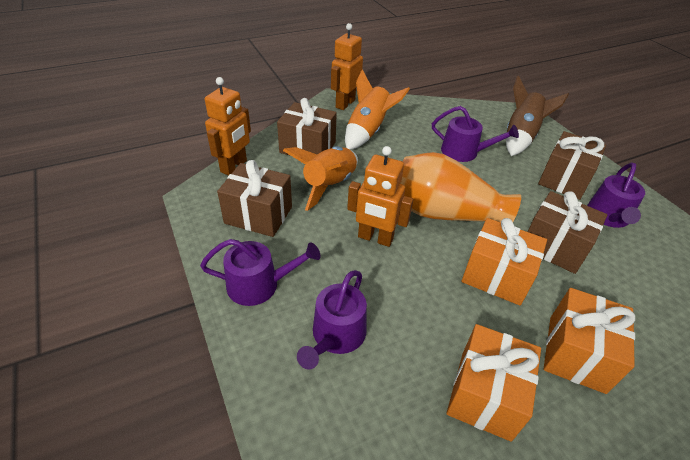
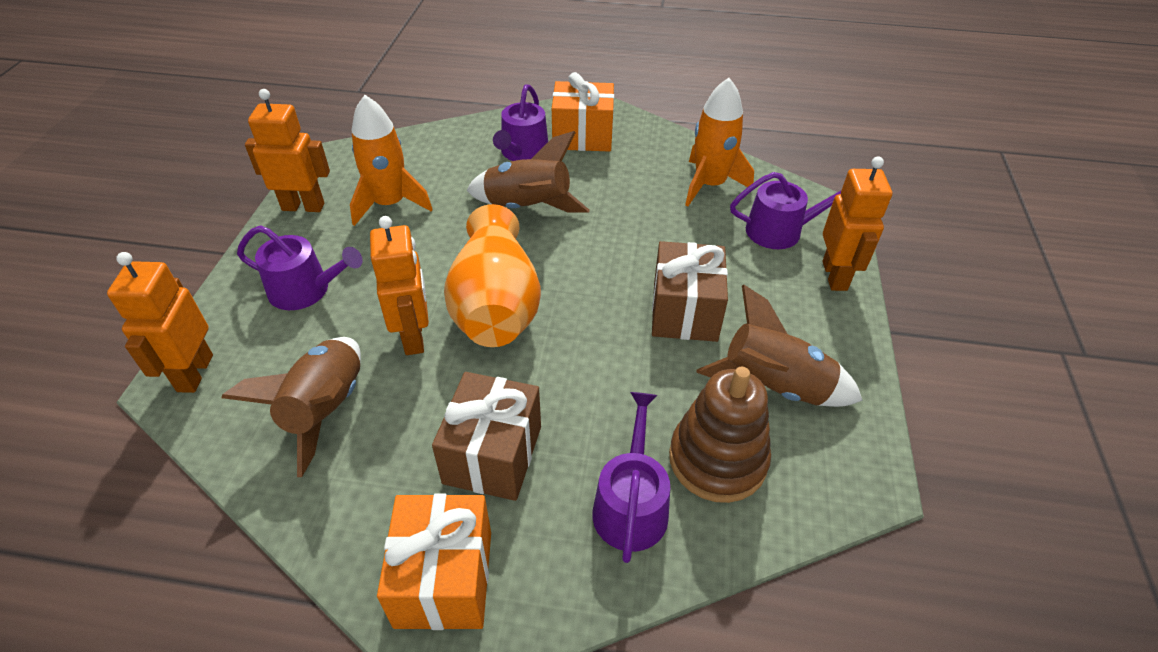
brown gift: 4 -> 2
brown rocket: 1 -> 3
brown stacking toy: 0 -> 1
orange gift: 3 -> 2
orange robot: 3 -> 4

